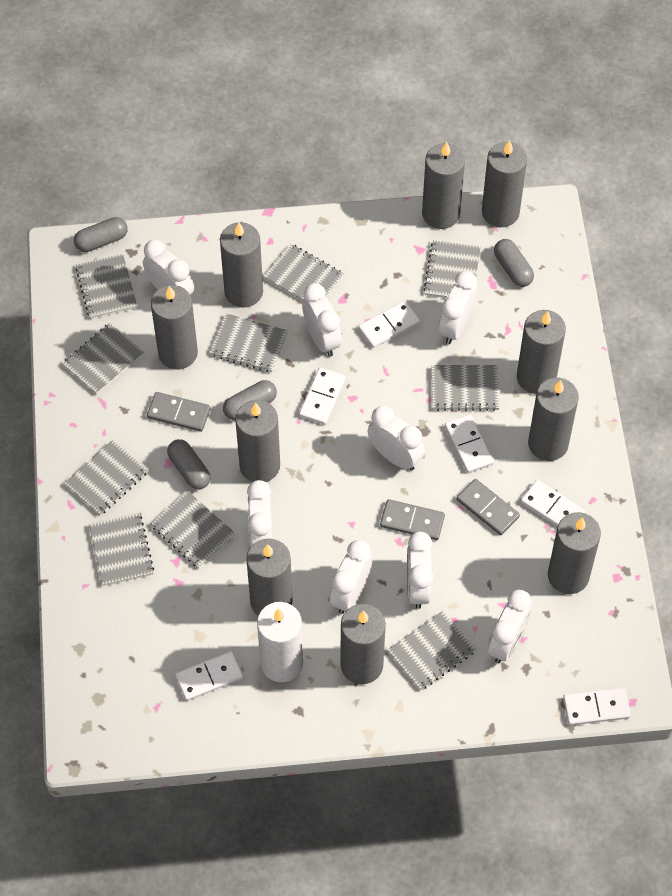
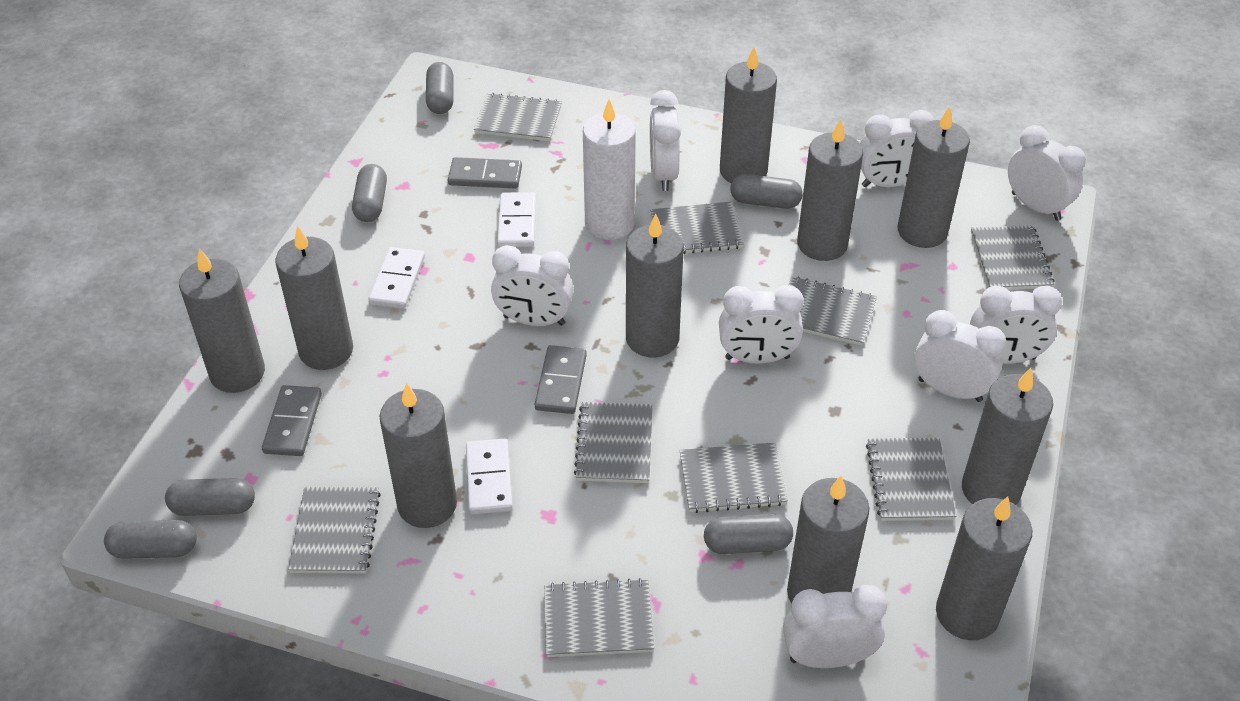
grey capsule: 4 -> 6
grey notebook: 10 -> 9
white domino: 6 -> 3

